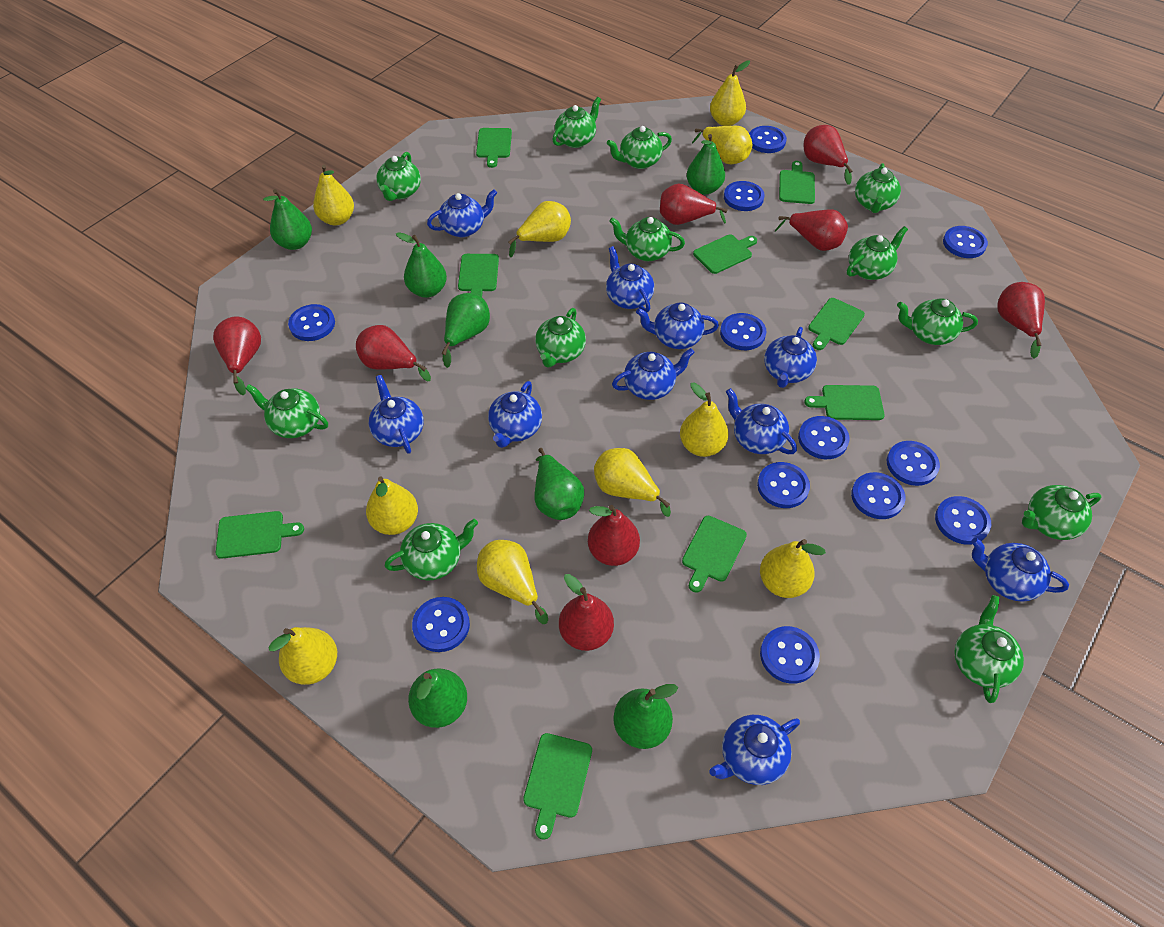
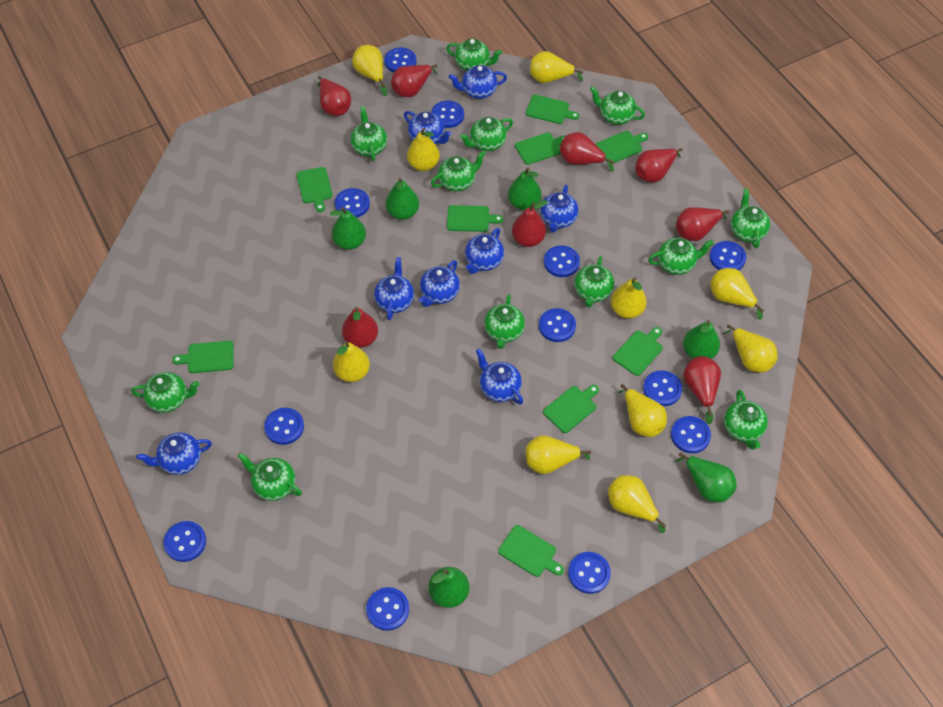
blue teapot: 10 -> 8
green pear: 7 -> 6

